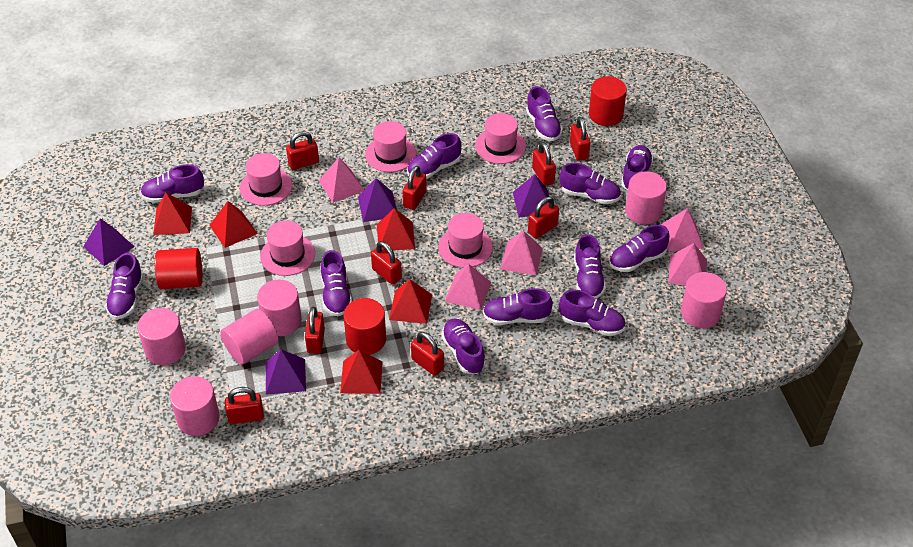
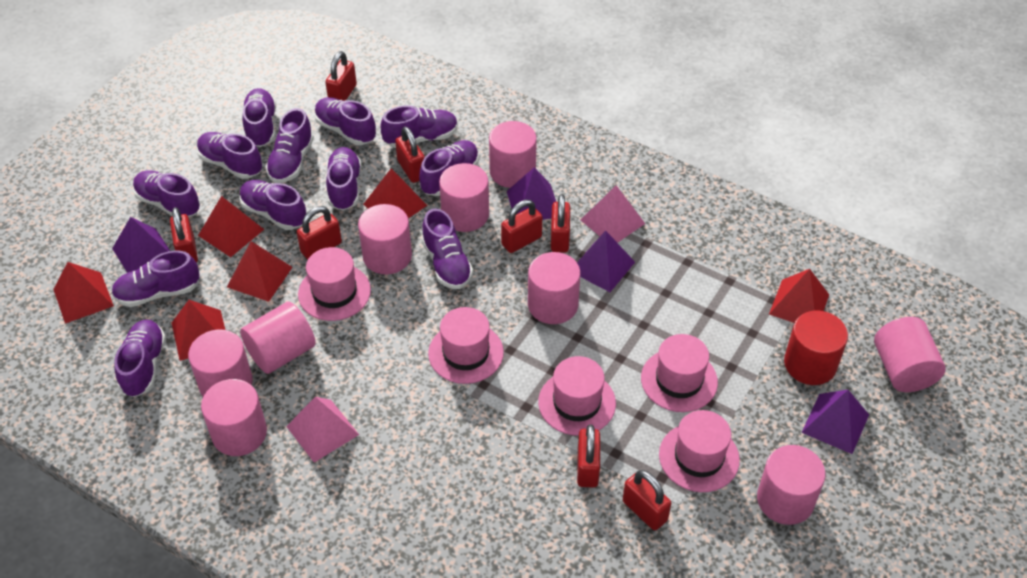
pink cylinder: 6 -> 9
pink pyramid: 5 -> 2
red cylinder: 3 -> 1
red padlock: 9 -> 8
red pyramid: 5 -> 6

